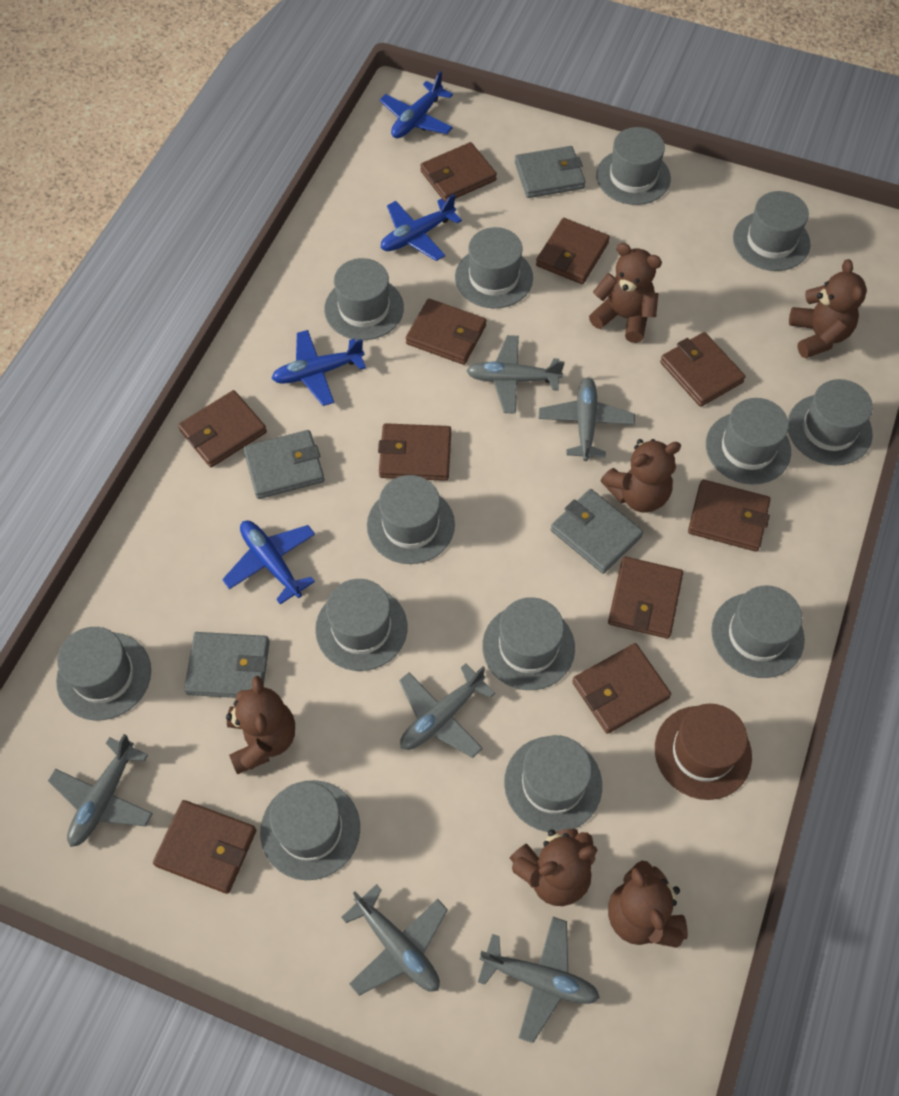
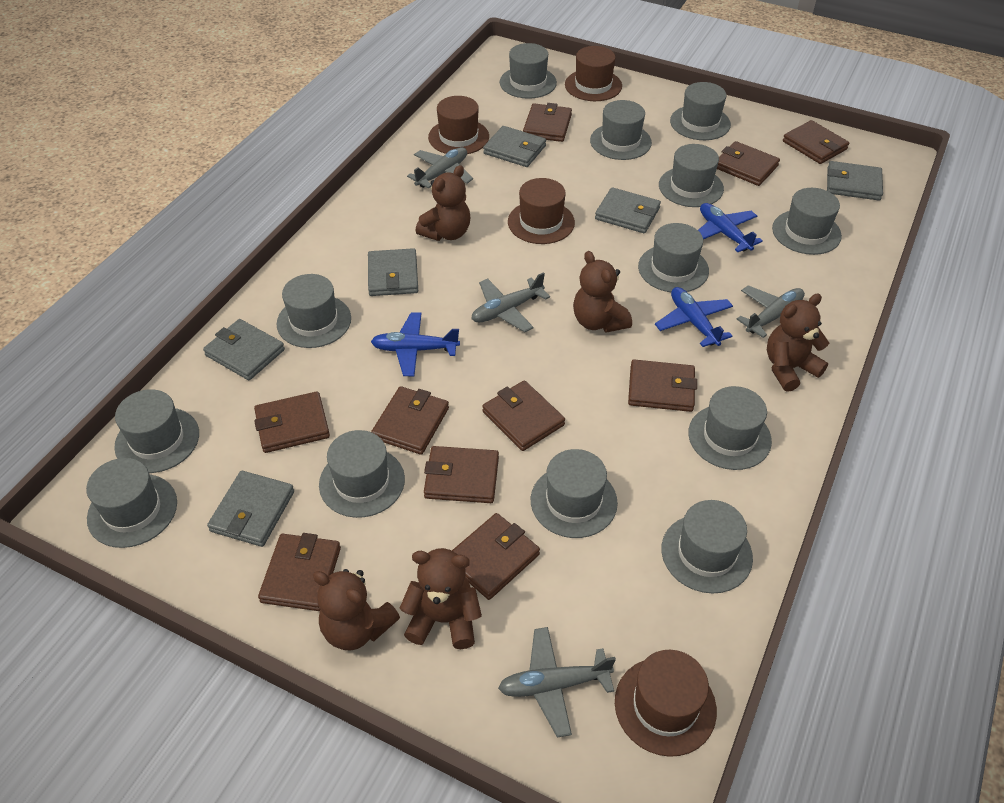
blue plane: 4 -> 3
brown hat: 1 -> 4
brown teddy bear: 6 -> 5
grey plane: 6 -> 4
grey wallet: 4 -> 6

